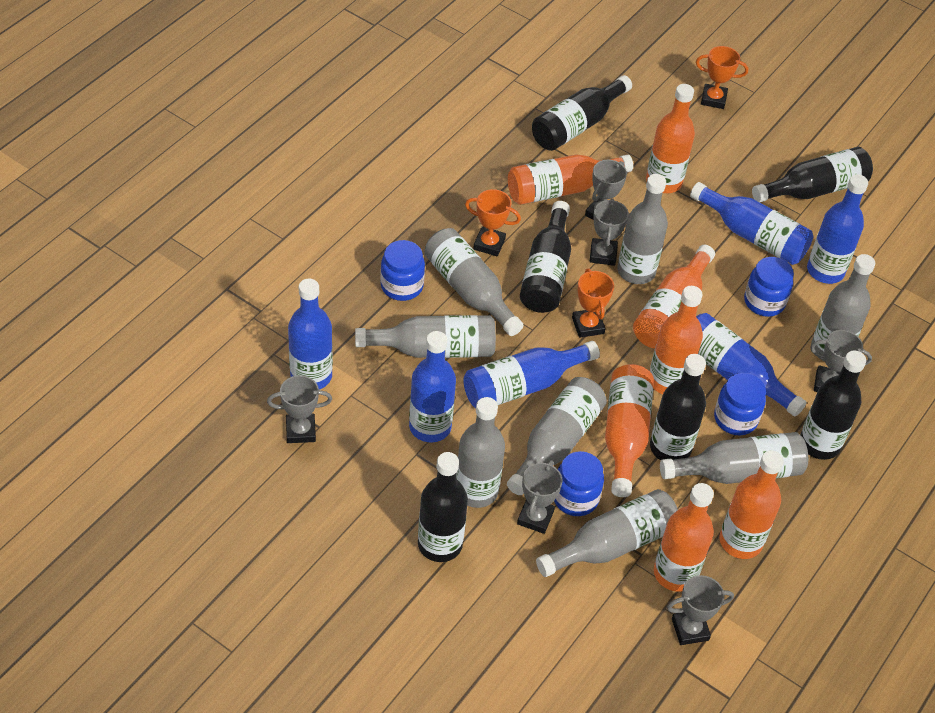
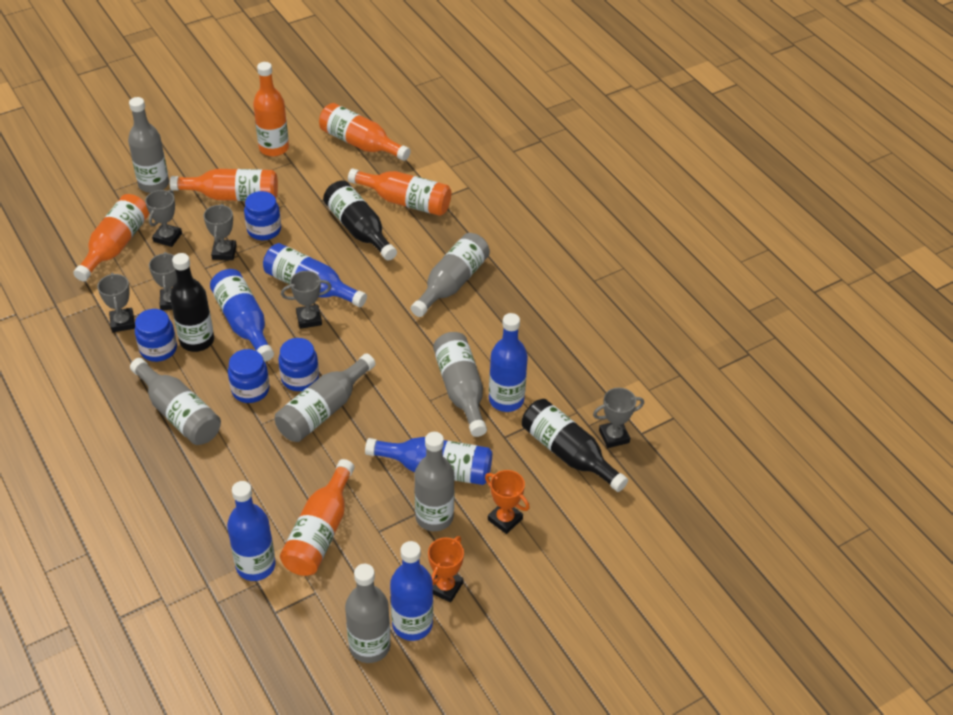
black bottle: 6 -> 3
grey bottle: 8 -> 7
orange bottle: 7 -> 6
orange trophy: 3 -> 2

